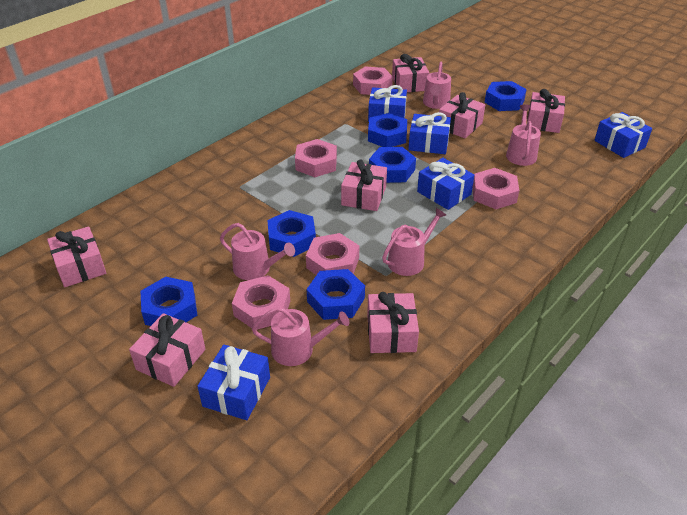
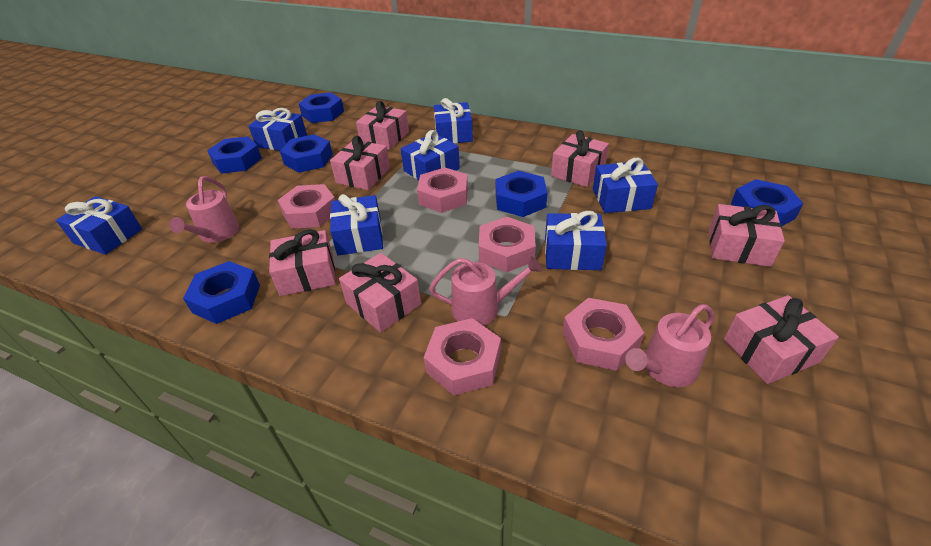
blue gift: 5 -> 7
pink watering can: 5 -> 3

